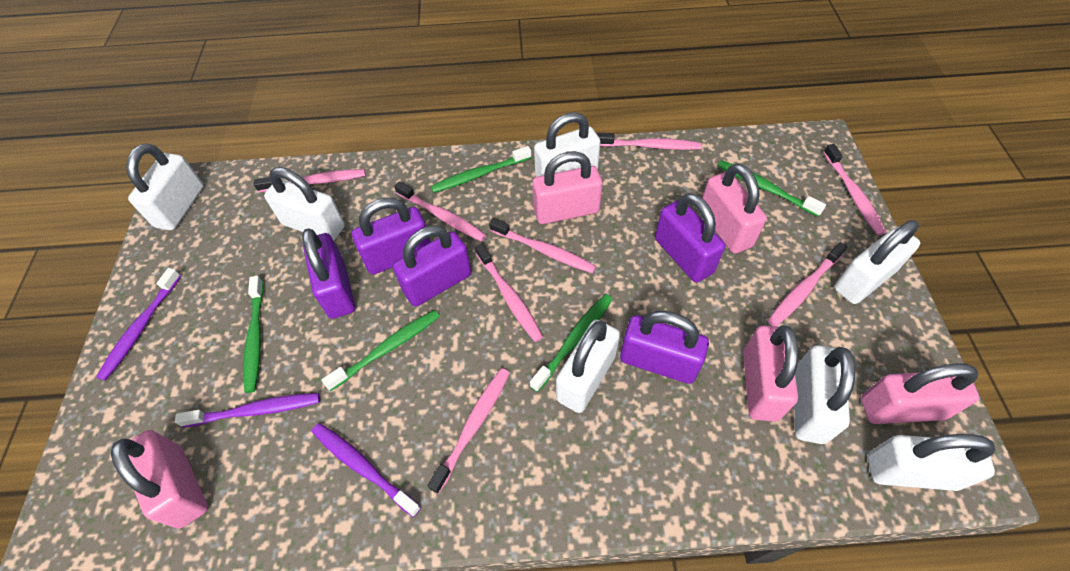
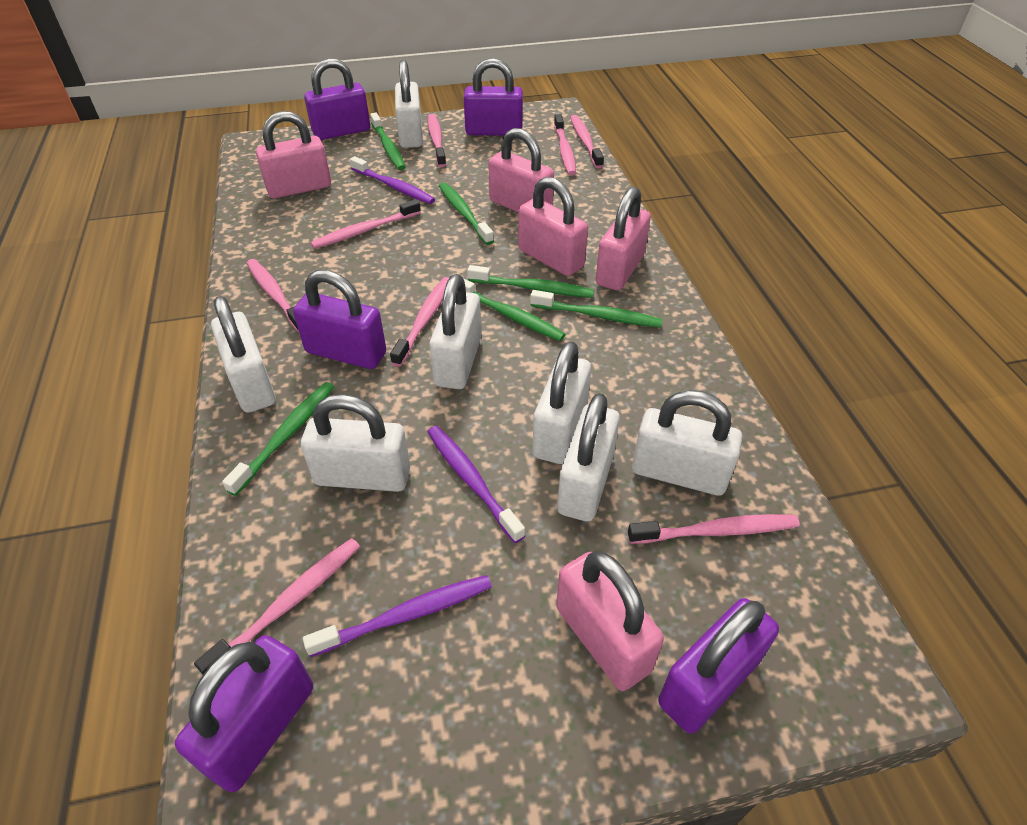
green toothbrush: 5 -> 6

